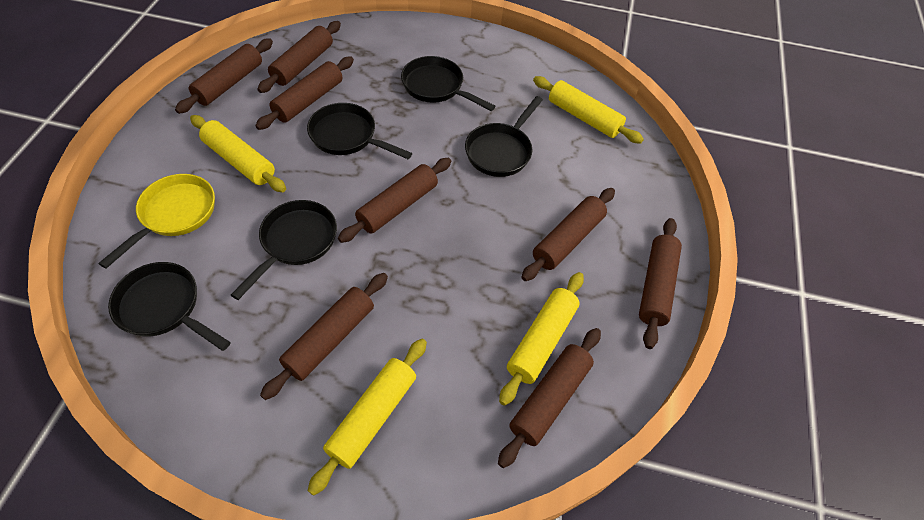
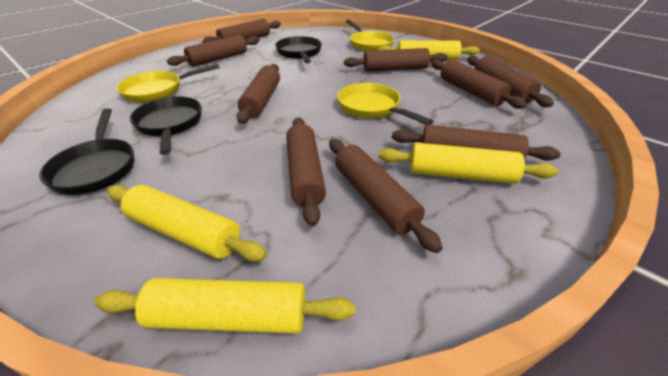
black pan: 5 -> 3
brown rolling pin: 8 -> 9
yellow pan: 1 -> 3

